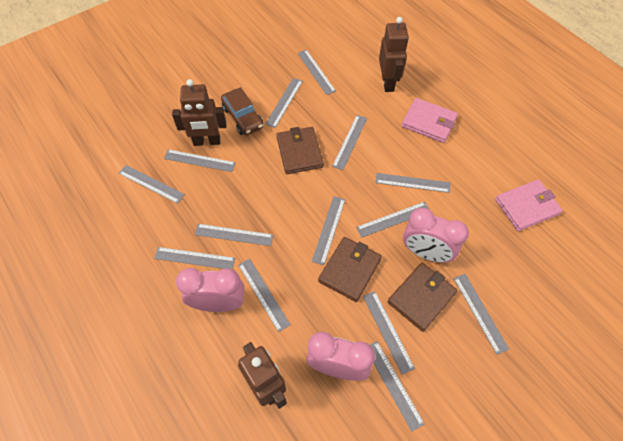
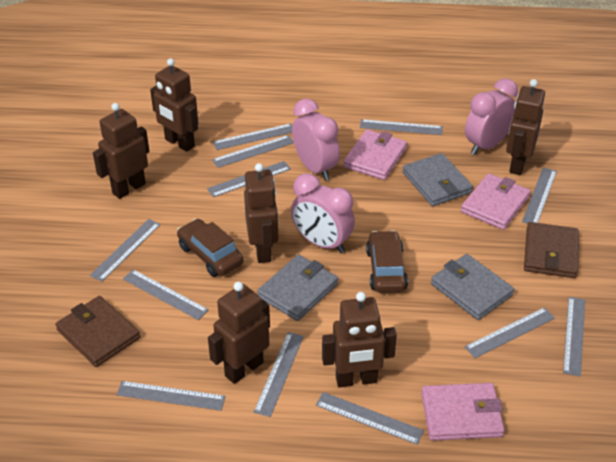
brown car: 1 -> 2
brown robot: 3 -> 6
brown wallet: 3 -> 2
grey ruler: 14 -> 12
grey wallet: 0 -> 3
pink wallet: 2 -> 3

